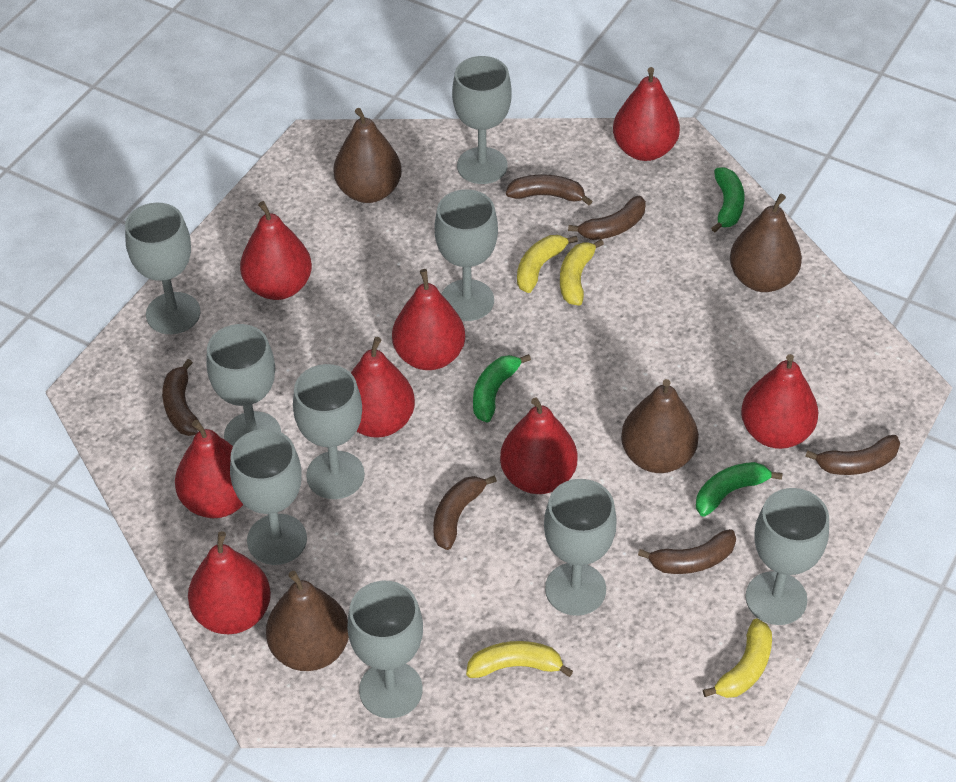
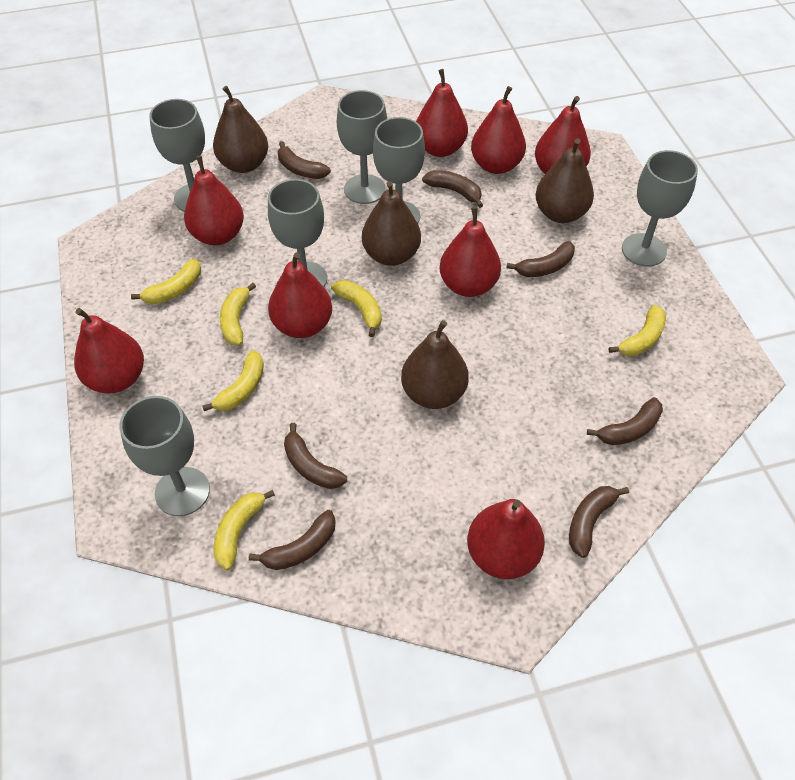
brown banana: 6 -> 7
green banana: 3 -> 0
grey goblet: 9 -> 6
yellow banana: 4 -> 6

